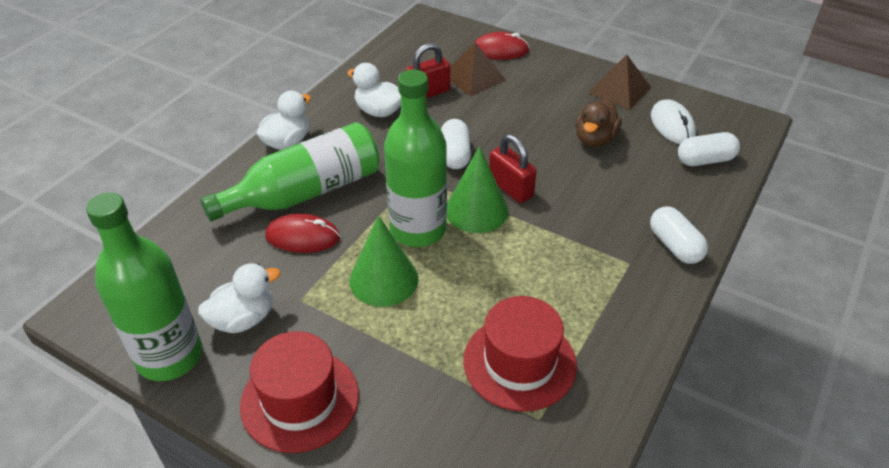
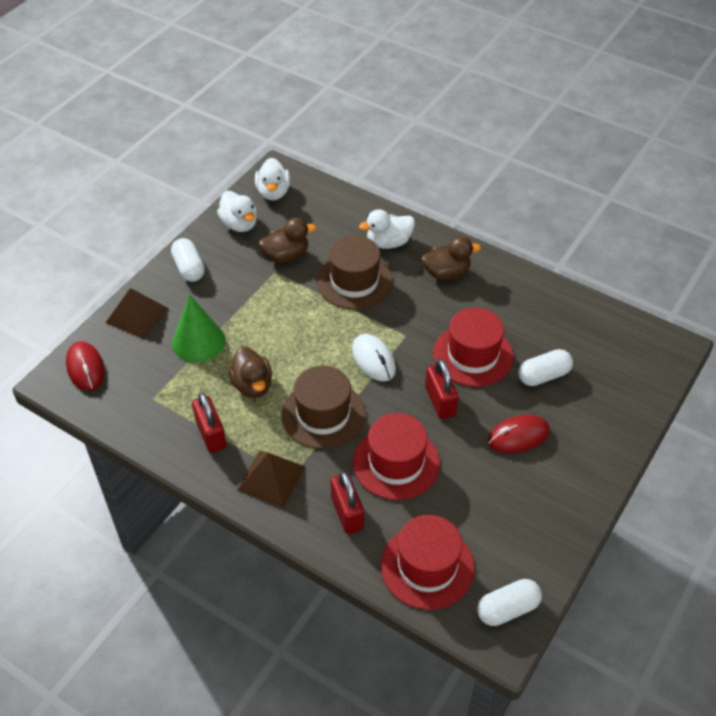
brown duck: 1 -> 3
brown hat: 0 -> 2
green bottle: 3 -> 0
green cone: 2 -> 1
red hat: 2 -> 3
red padlock: 2 -> 3

